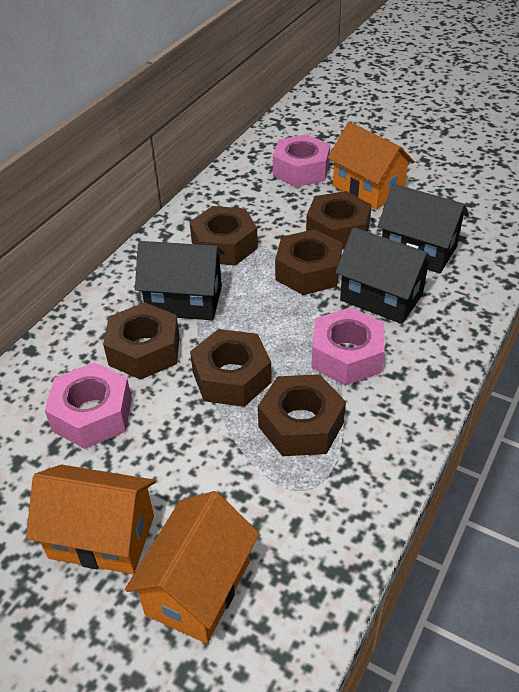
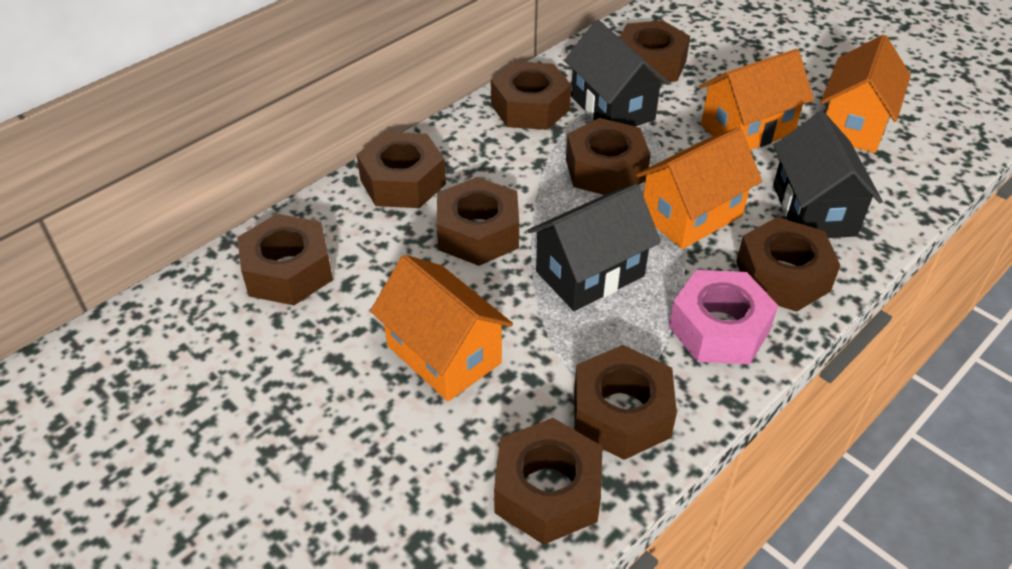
brown nut: 6 -> 9
orange house: 3 -> 4
pink nut: 3 -> 1

